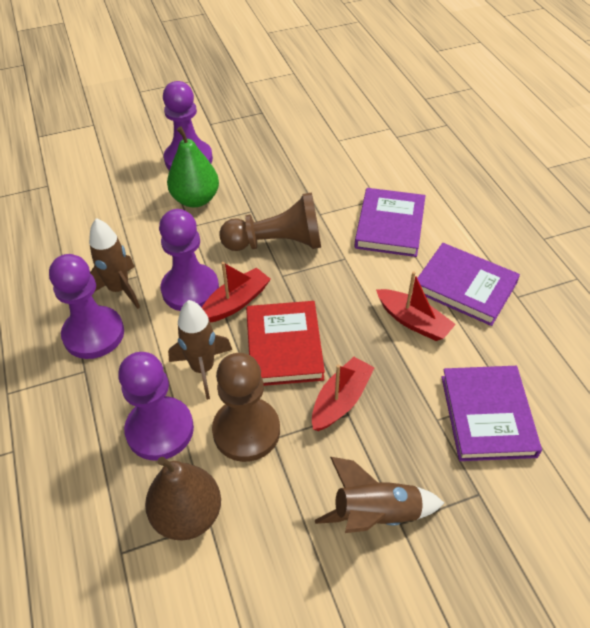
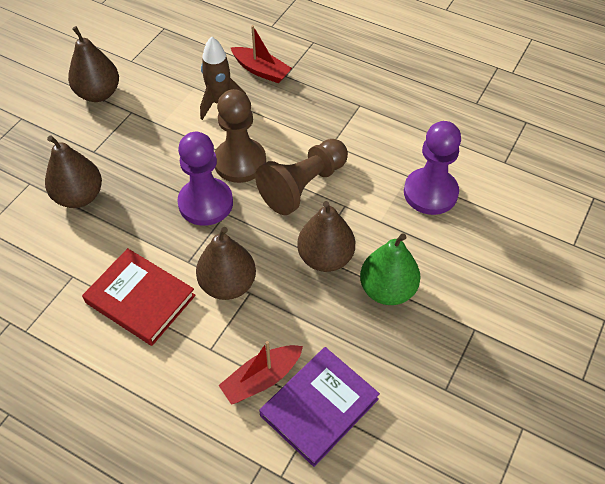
brown pear: 1 -> 4
brown rocket: 3 -> 1
purple book: 3 -> 1
purple pawn: 4 -> 2
red boat: 3 -> 2

